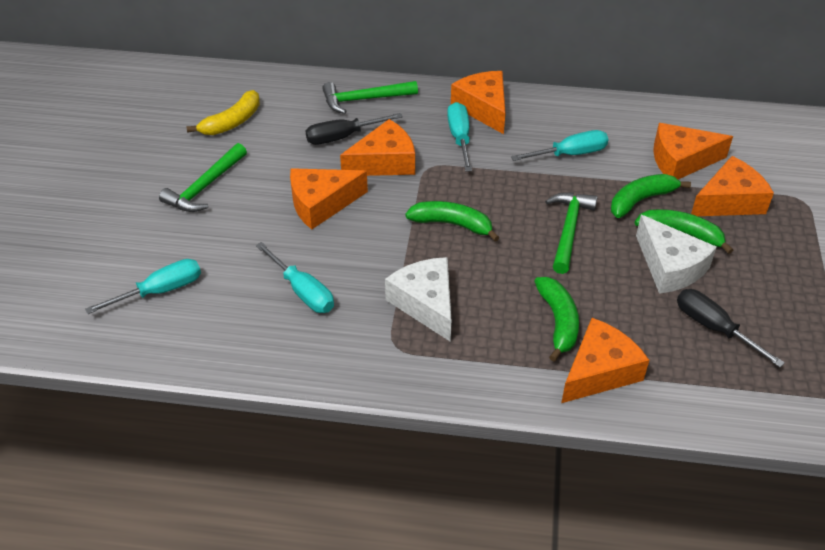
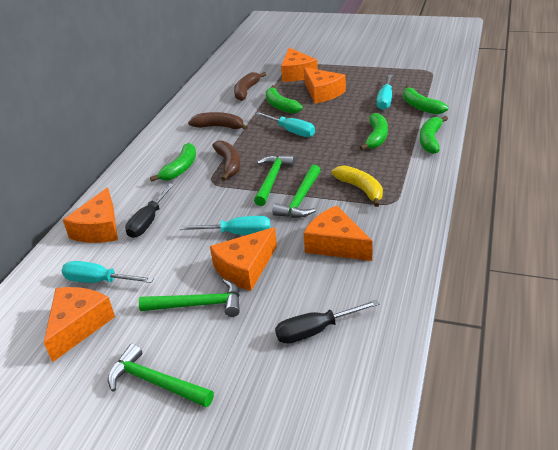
brown banana: 0 -> 3
green banana: 4 -> 5
green hammer: 3 -> 4
white cheese: 2 -> 0

